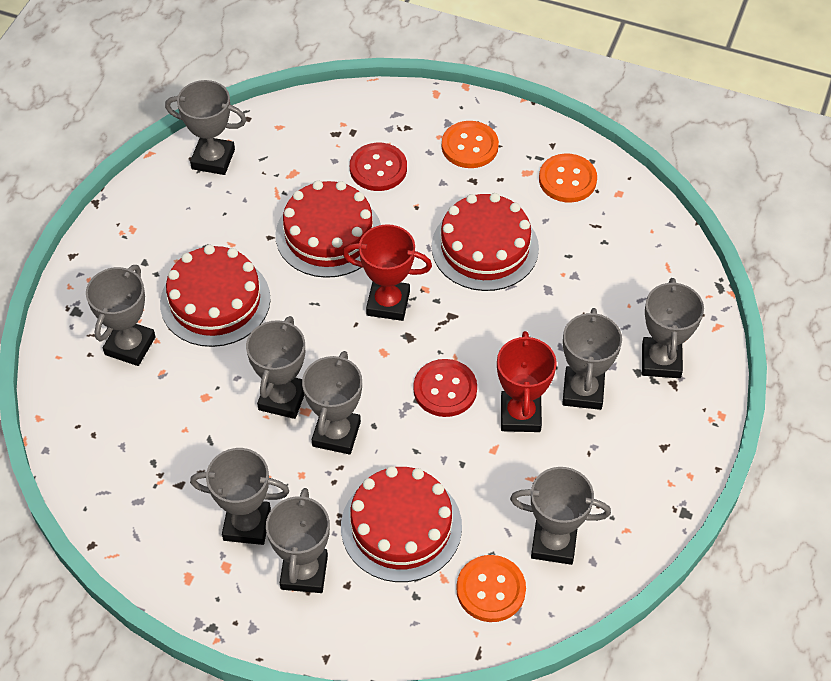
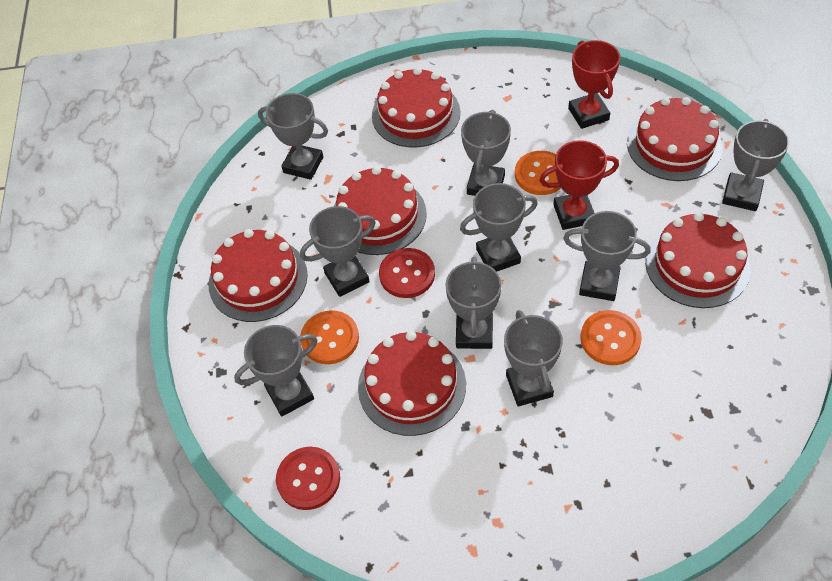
red cake: 4 -> 6

